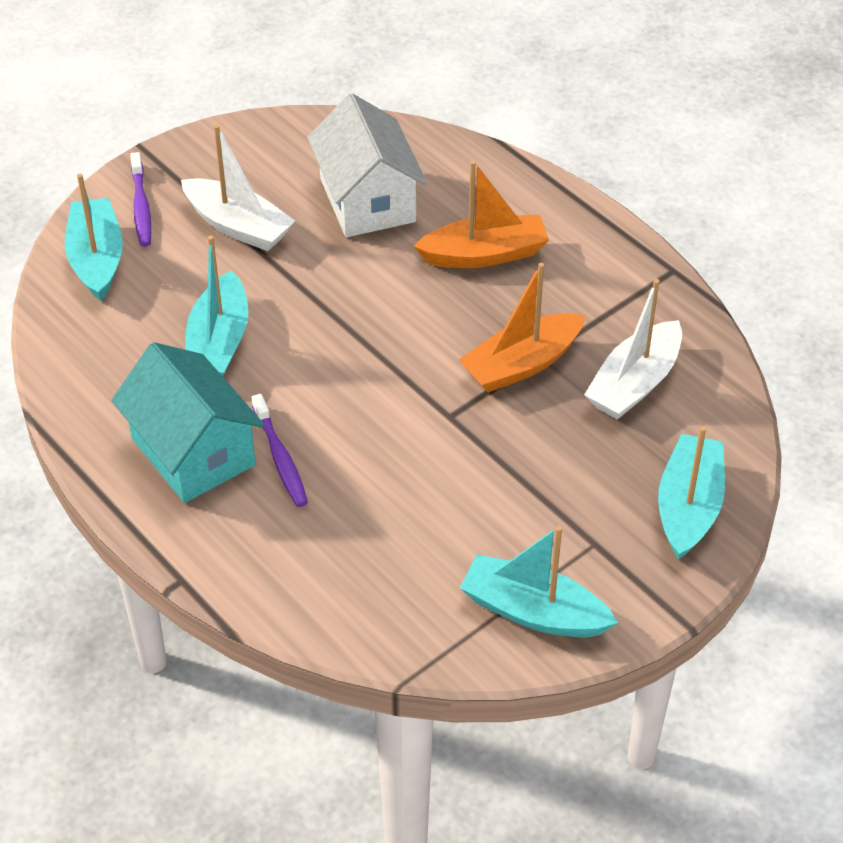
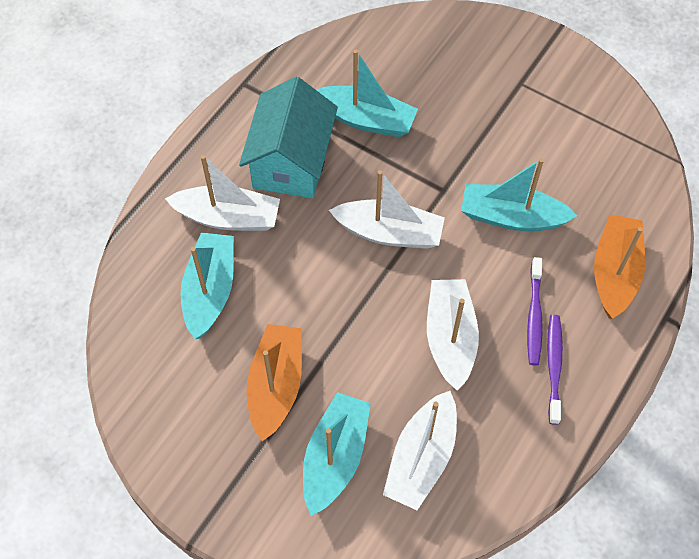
white boat: 2 -> 4
white house: 1 -> 0

